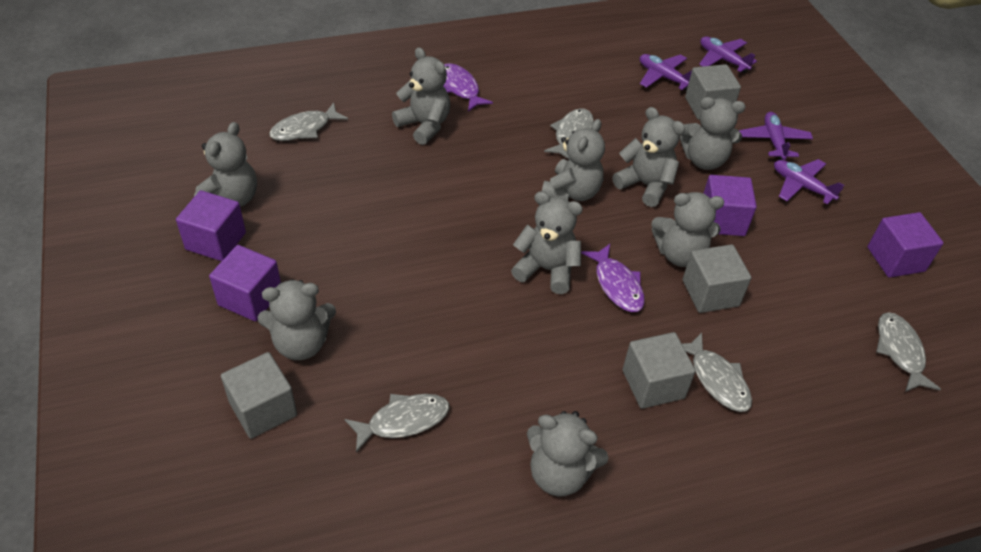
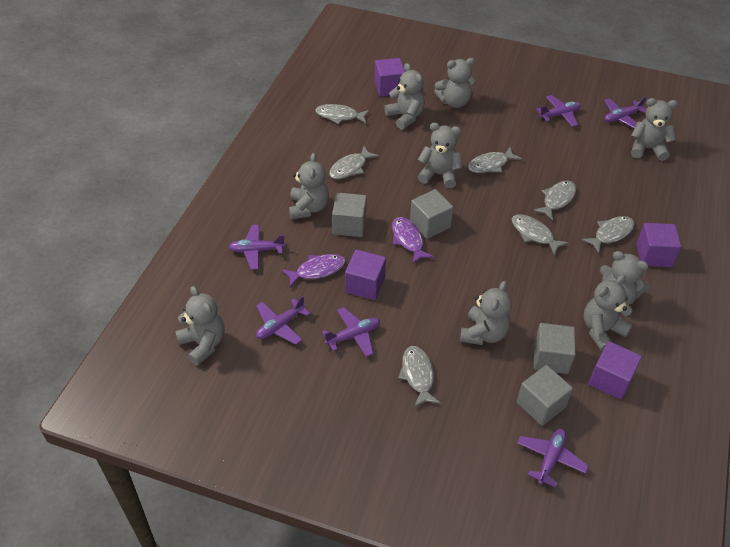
grey fish: 5 -> 7
purple plane: 4 -> 6

